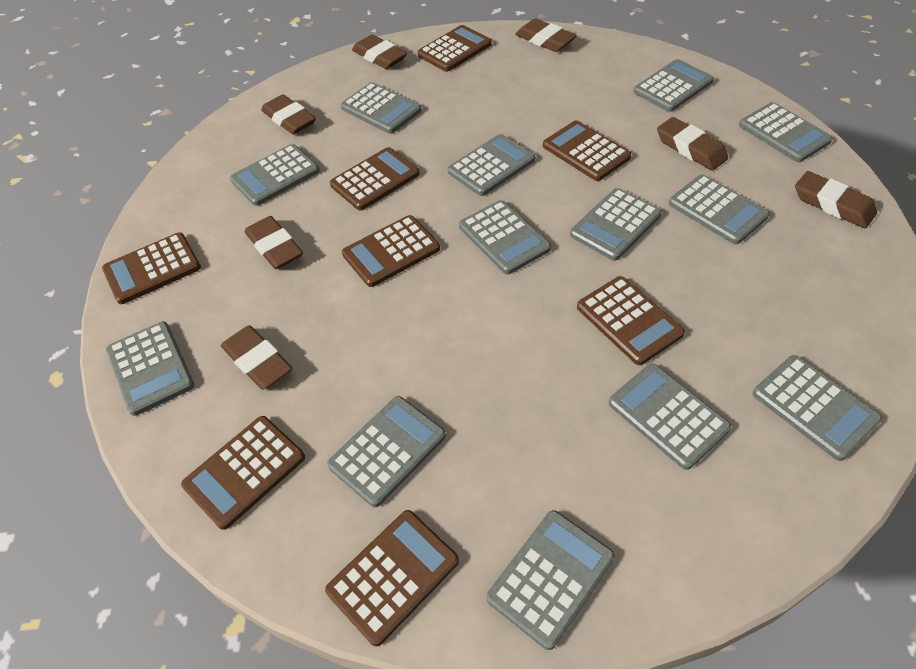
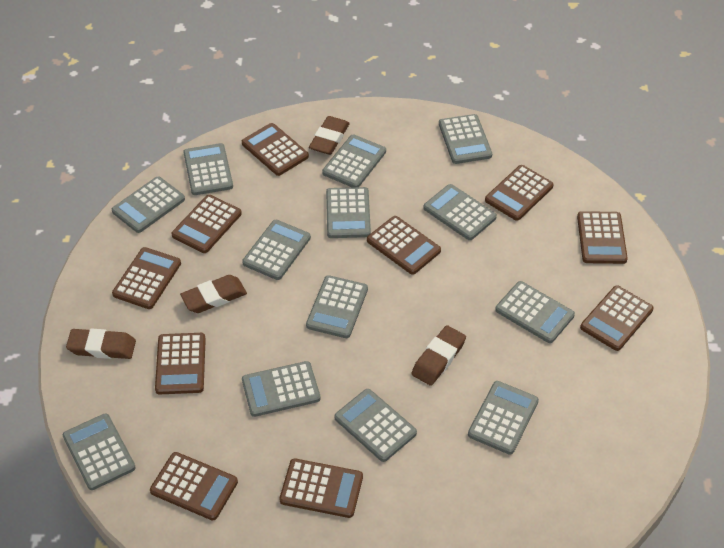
brown calculator: 8 -> 10
brown eraser: 7 -> 4

